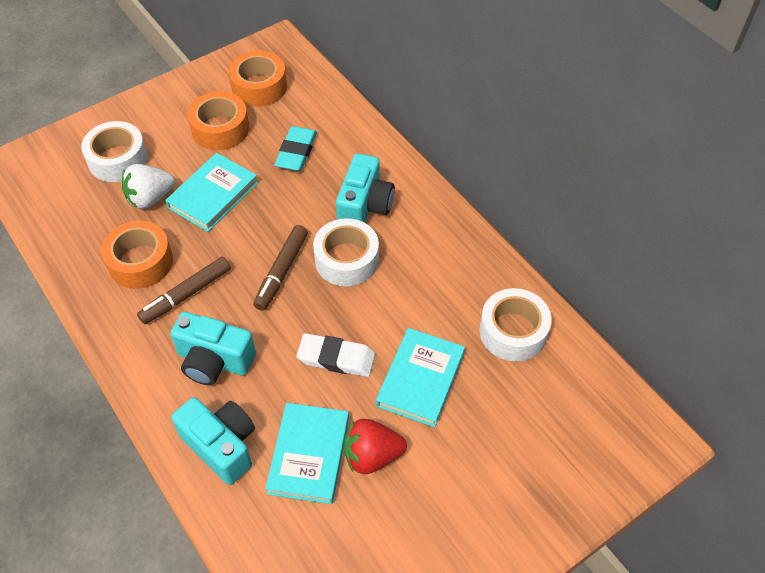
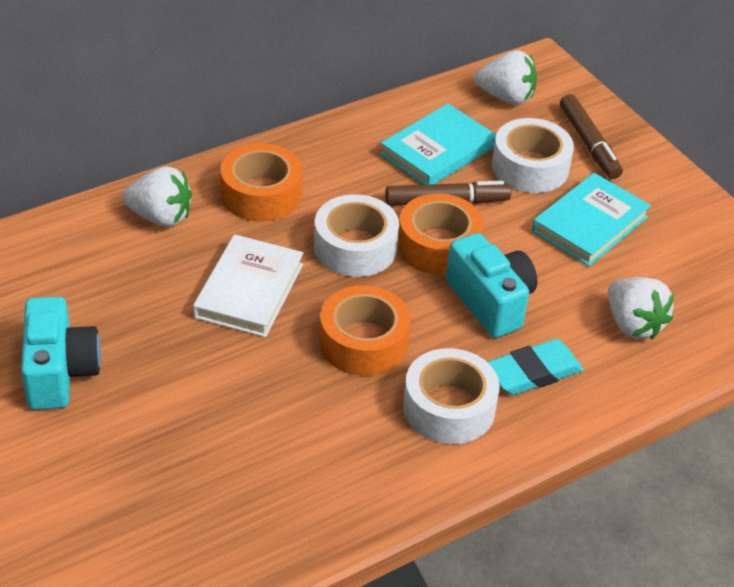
red strawberry: 1 -> 0
turquoise book: 3 -> 2
turquoise camera: 3 -> 2
white book: 0 -> 1
white eraser: 1 -> 0
white strawberry: 1 -> 3

